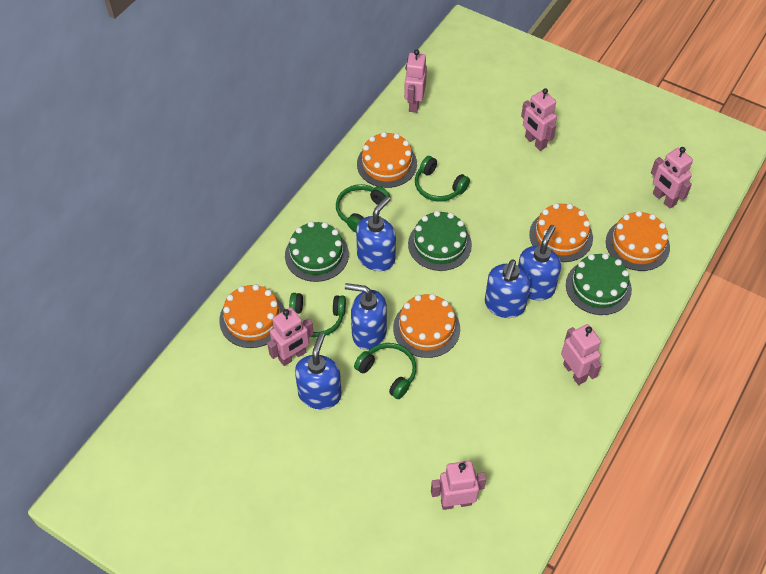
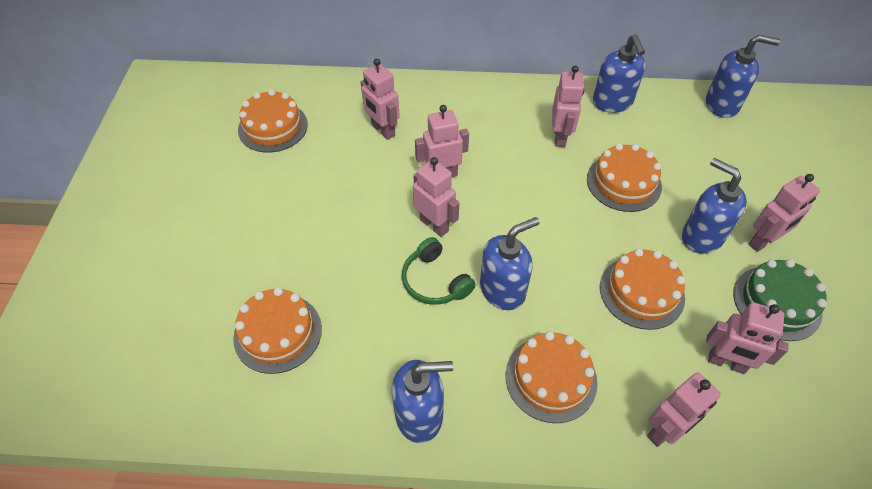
green cake: 3 -> 1
green headphones: 4 -> 1
pink robot: 6 -> 7

